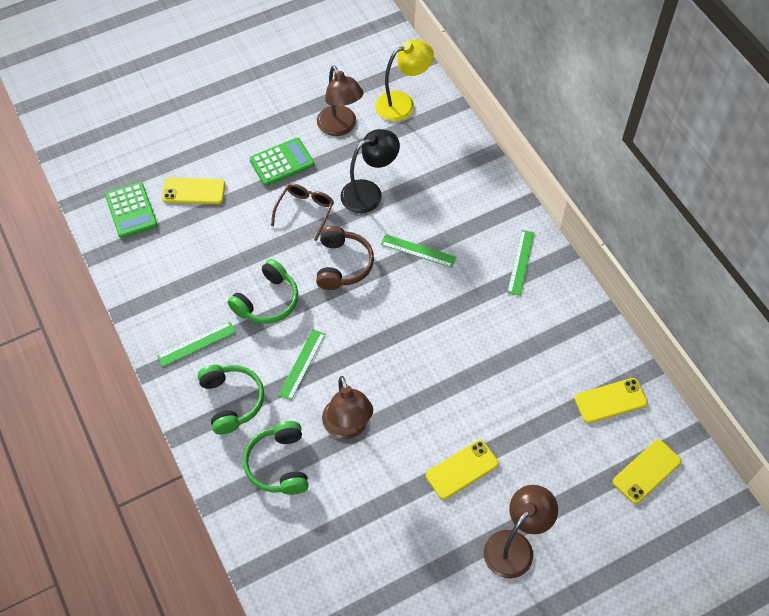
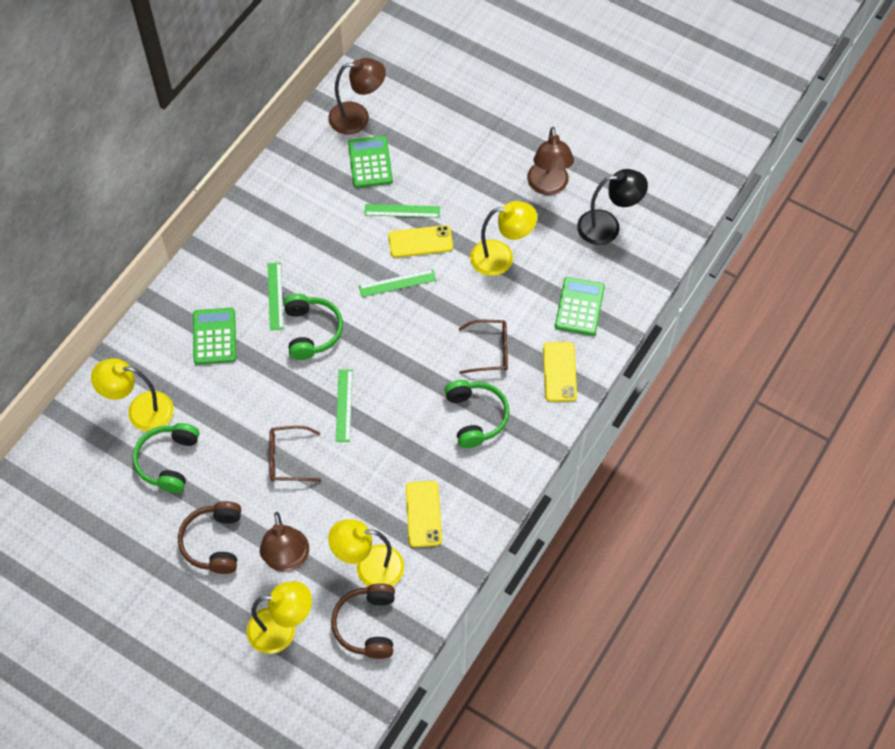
brown glasses: 1 -> 2
brown headphones: 1 -> 2
green calculator: 2 -> 3
yellow lamp: 1 -> 4
yellow phone: 4 -> 3

